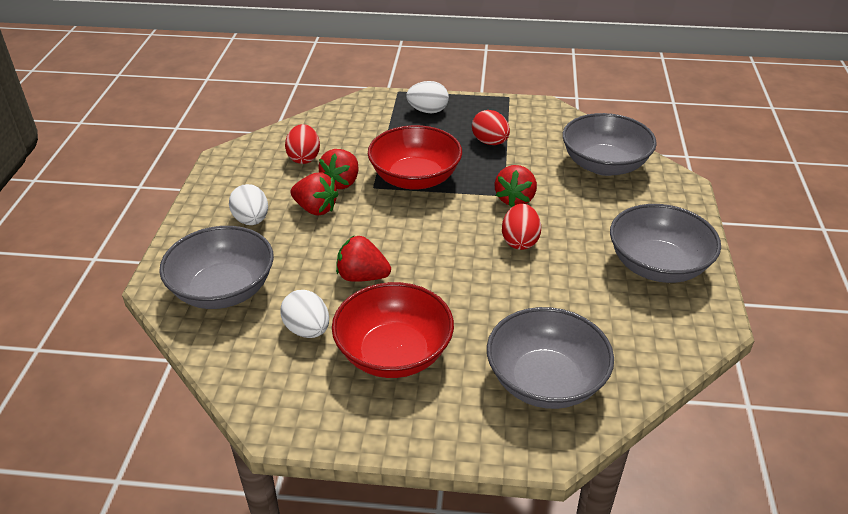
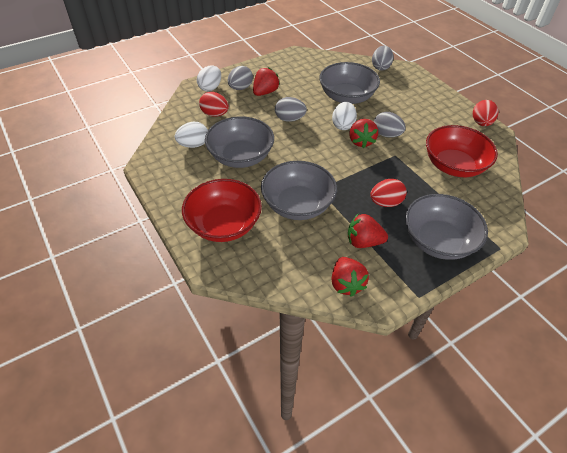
grey egg: 0 -> 4

